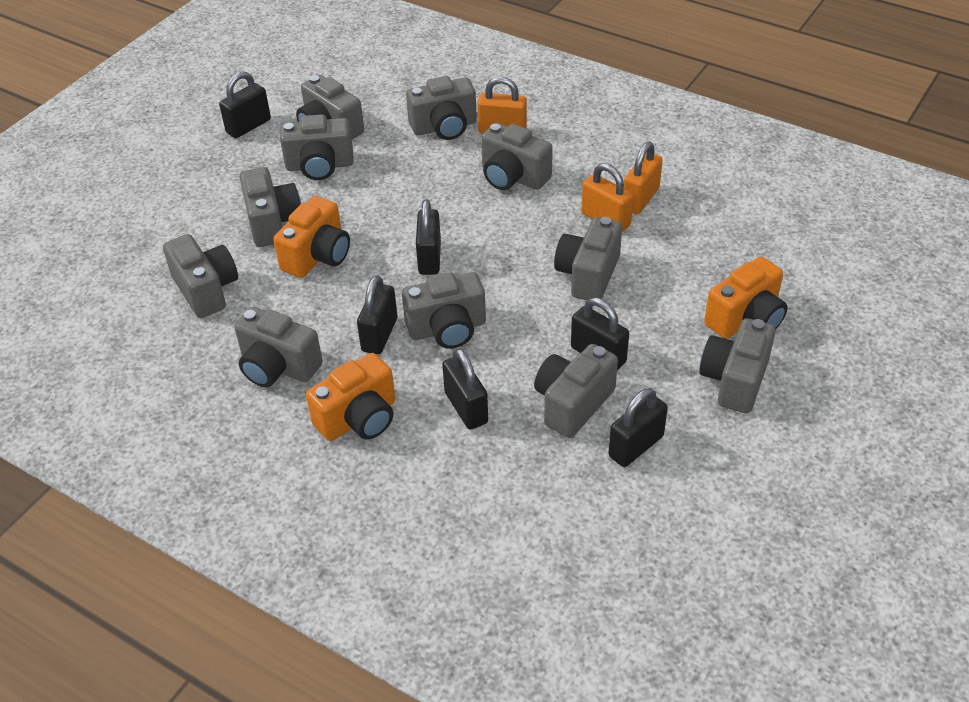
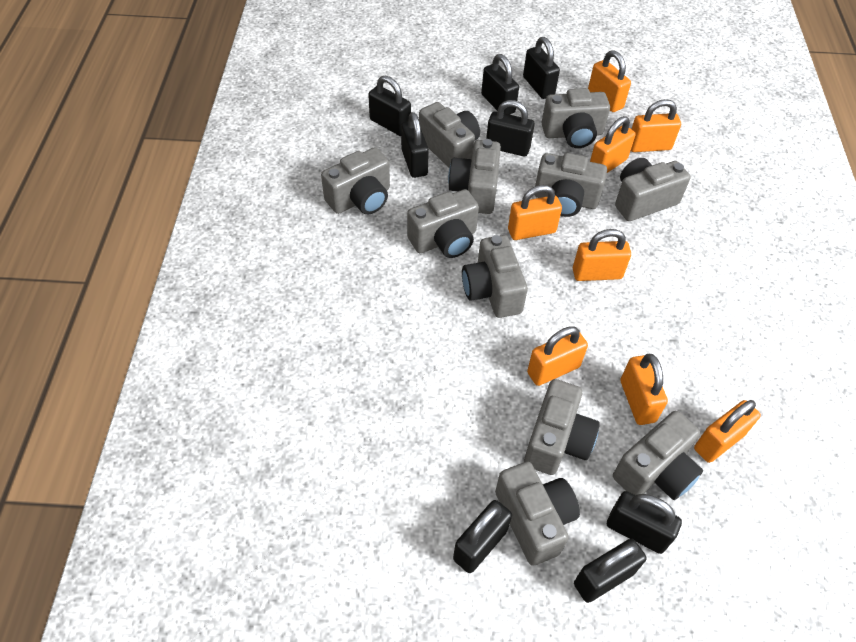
black padlock: 6 -> 8
orange camera: 3 -> 0
orange padlock: 3 -> 8

